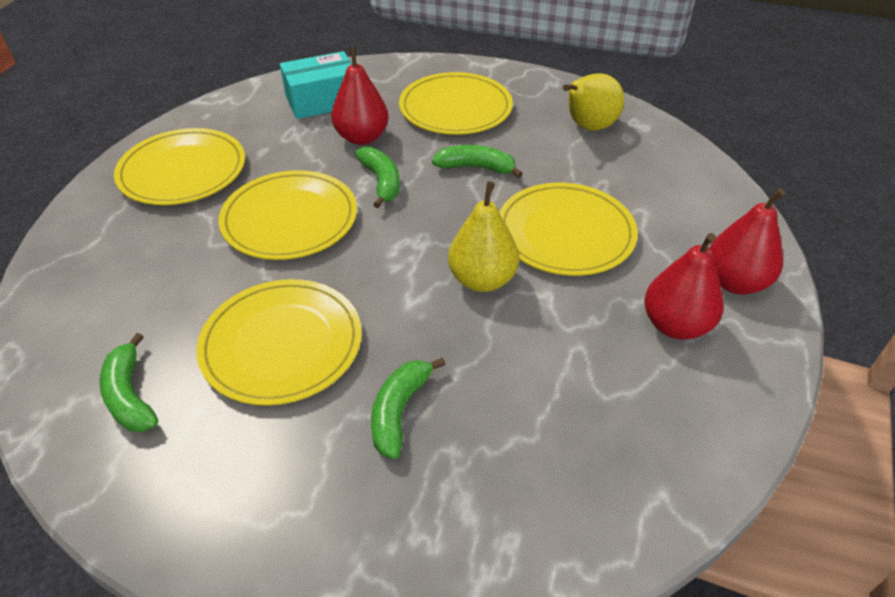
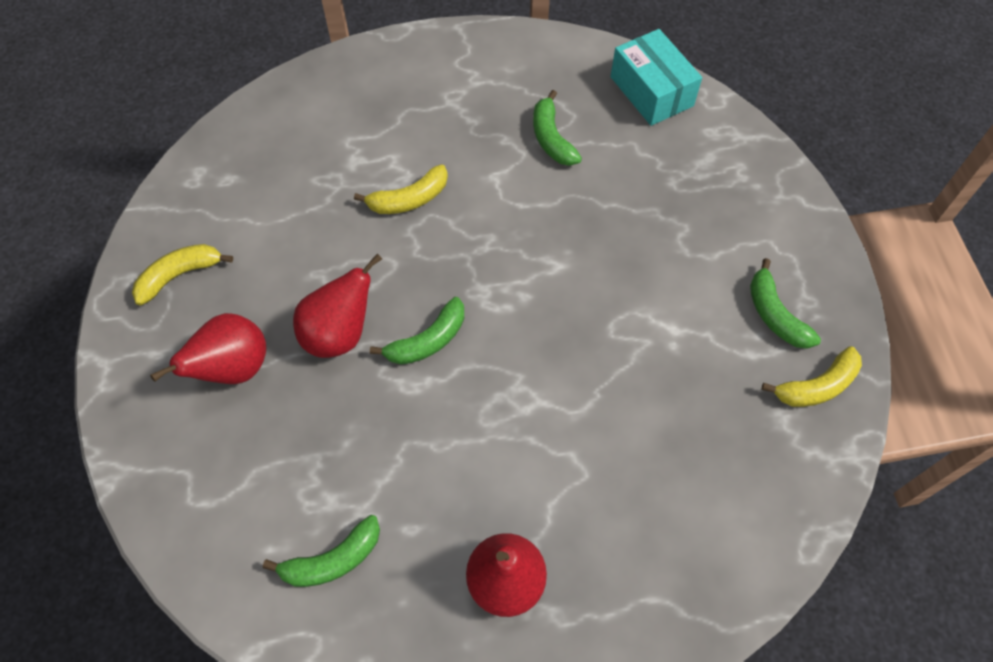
yellow banana: 0 -> 3
yellow pear: 2 -> 0
yellow plate: 5 -> 0

